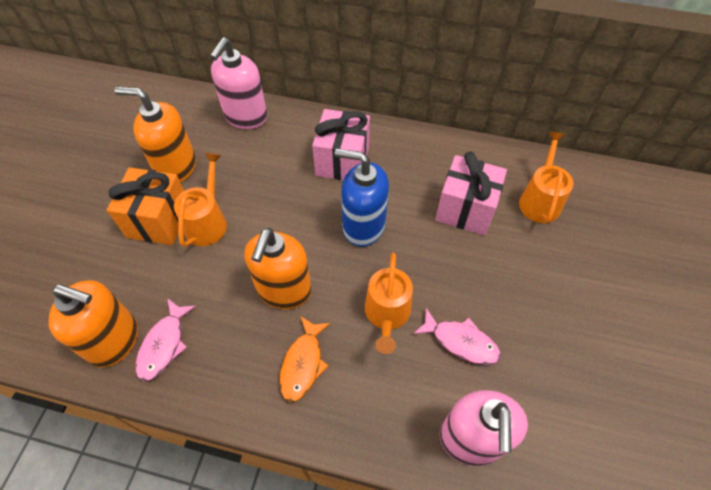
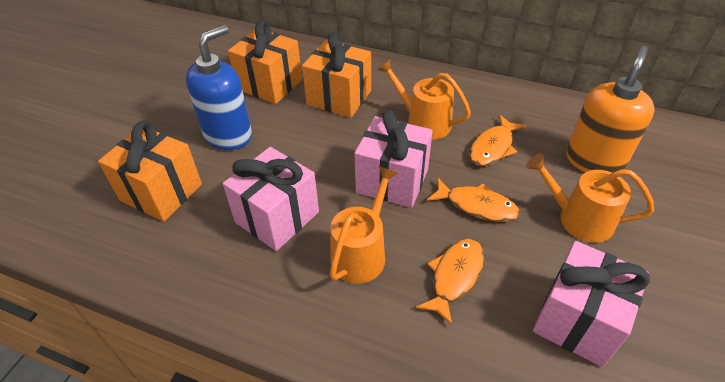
orange fish: 1 -> 3
orange gift: 1 -> 3
orange soap dispenser: 3 -> 1
pink fish: 2 -> 0
pink gift: 2 -> 3
pink soap dispenser: 2 -> 0

